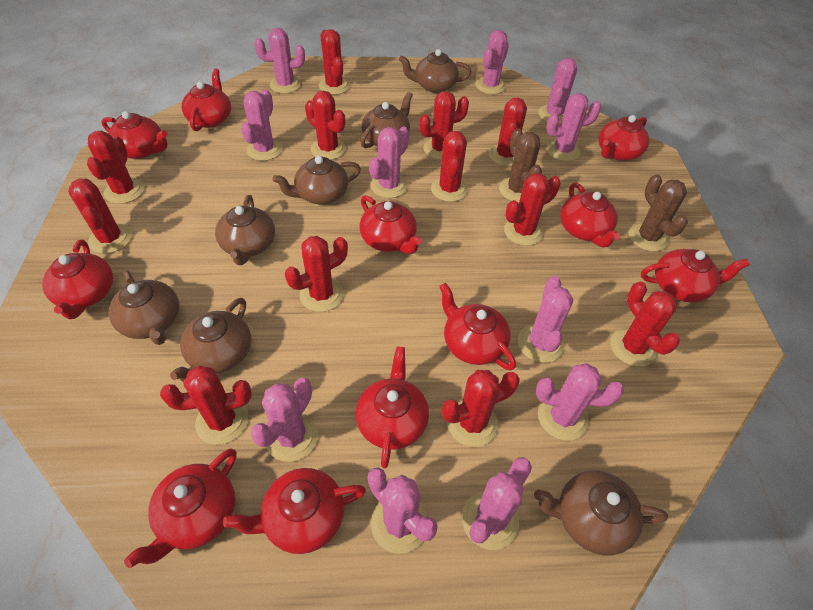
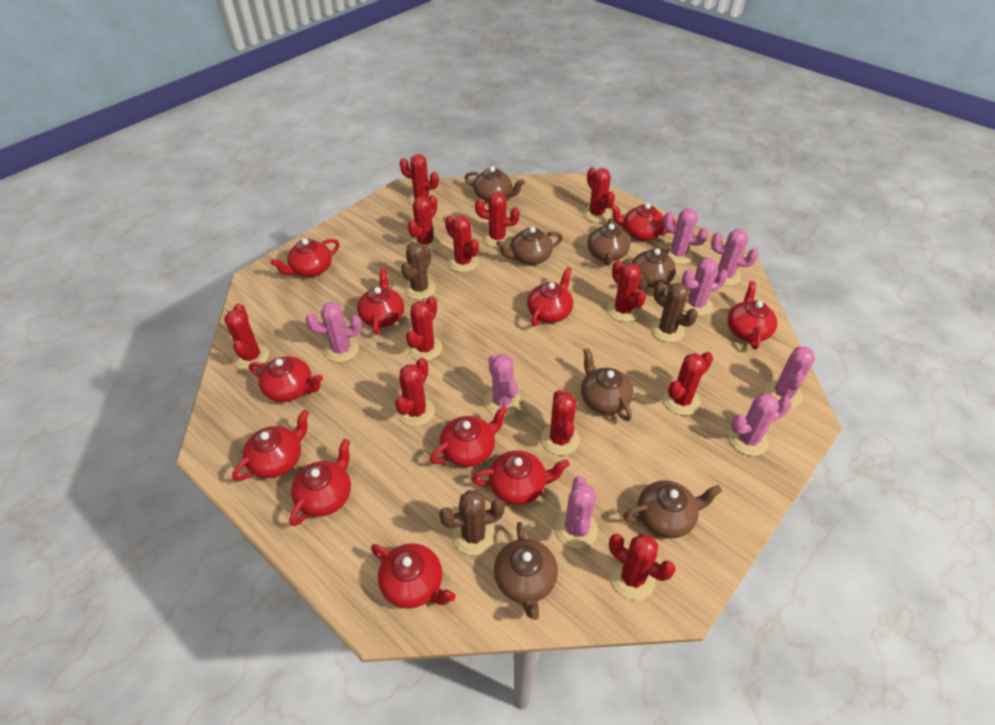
brown cactus: 2 -> 3
pink cactus: 11 -> 8

